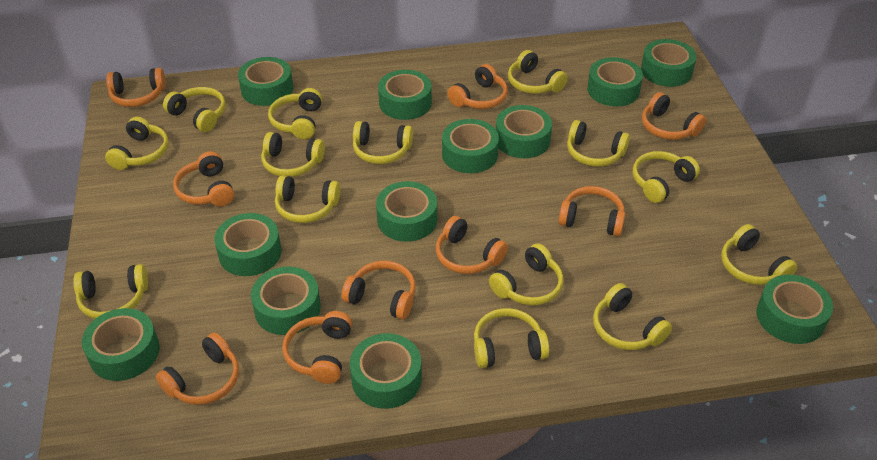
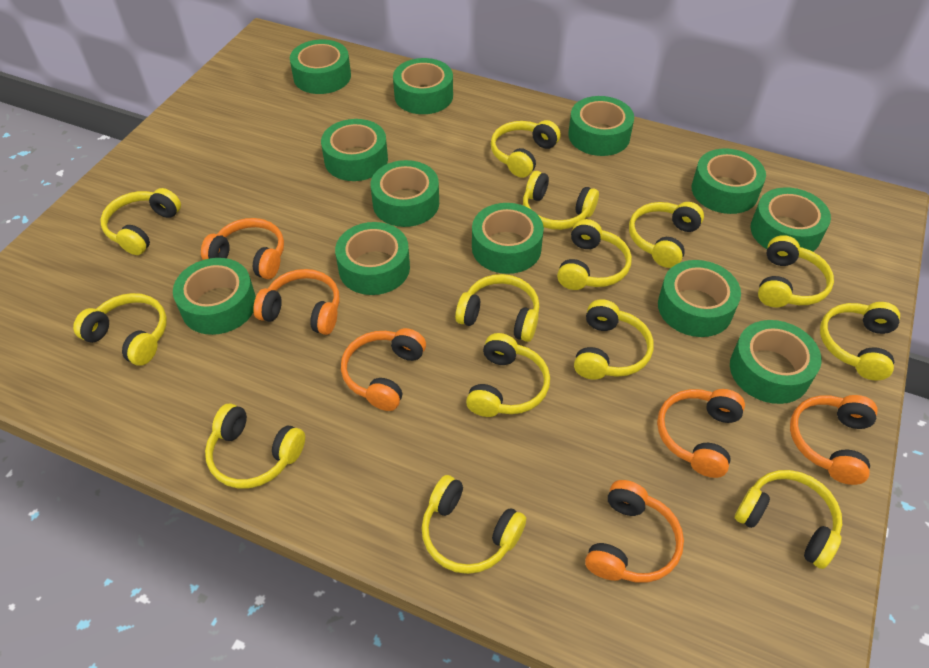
orange headphones: 9 -> 6

